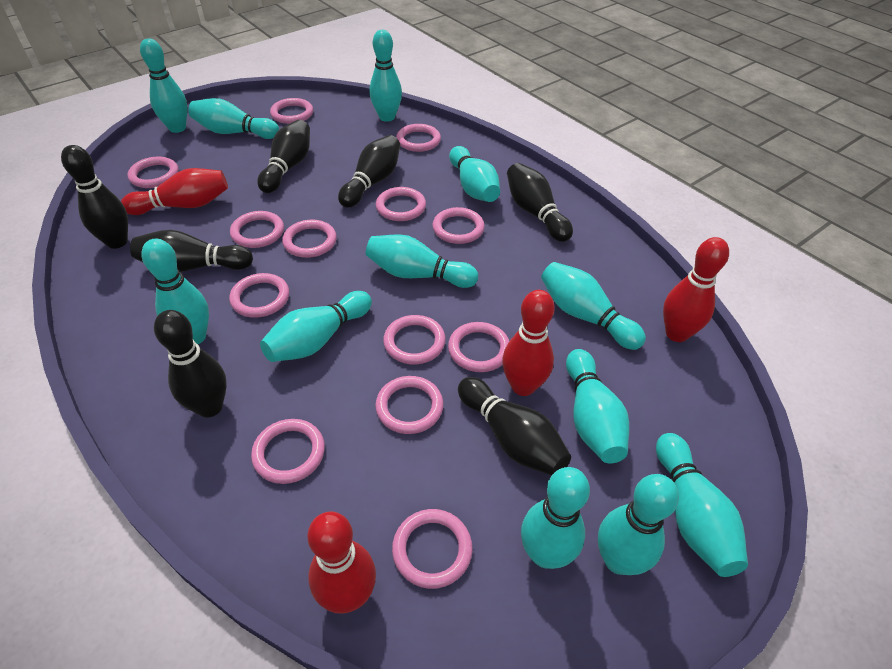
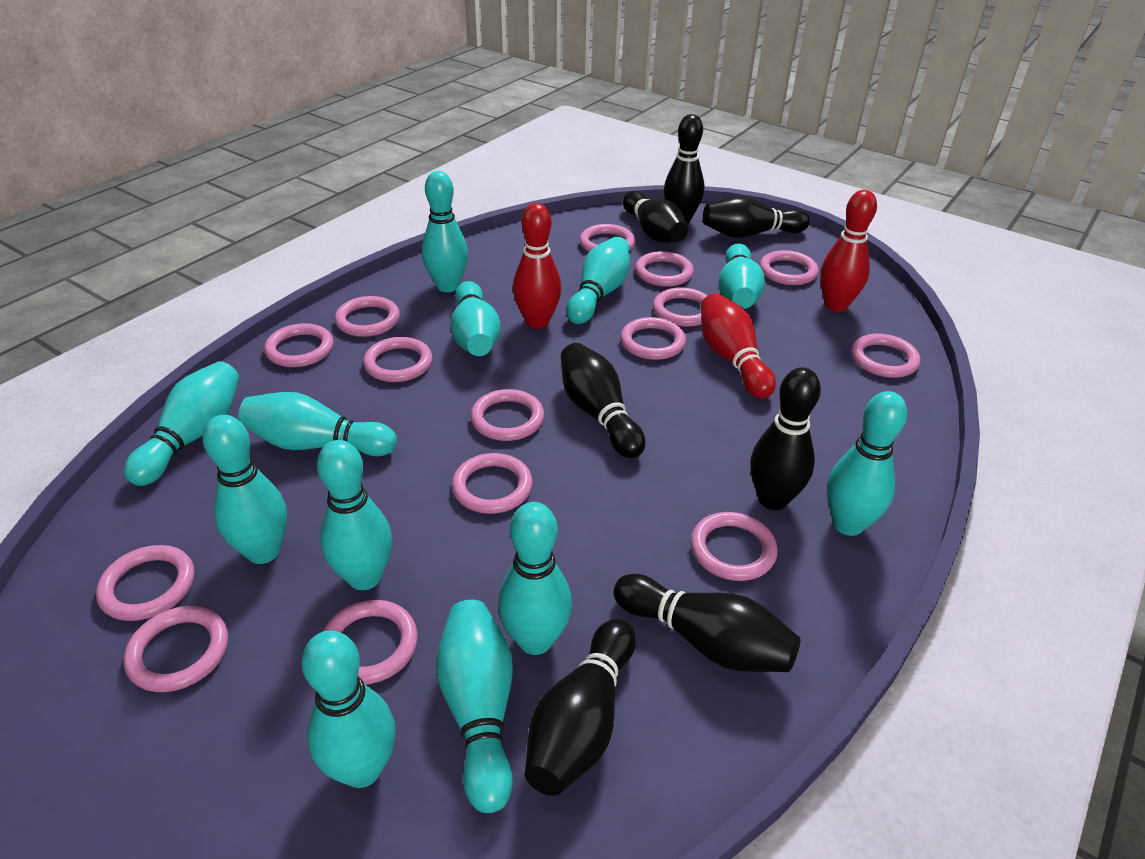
pink ring: 13 -> 15
red bowling pin: 4 -> 3

